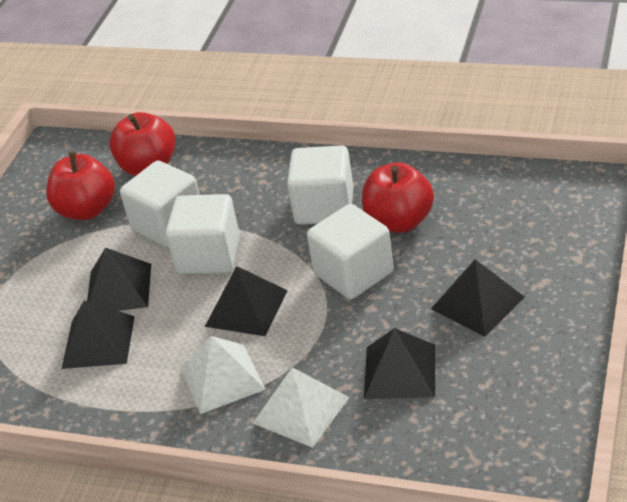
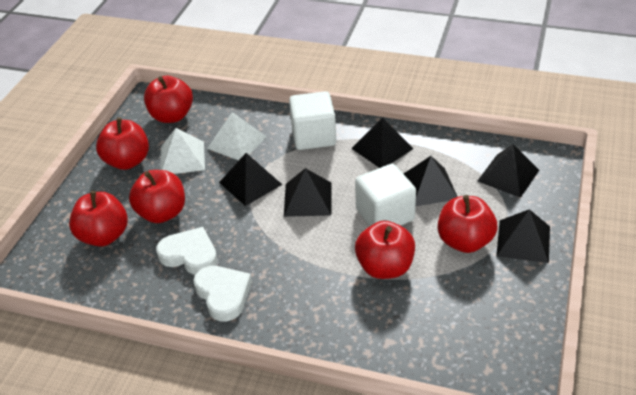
black pyramid: 5 -> 6
red apple: 3 -> 6
white cube: 4 -> 2
white heart: 0 -> 2

